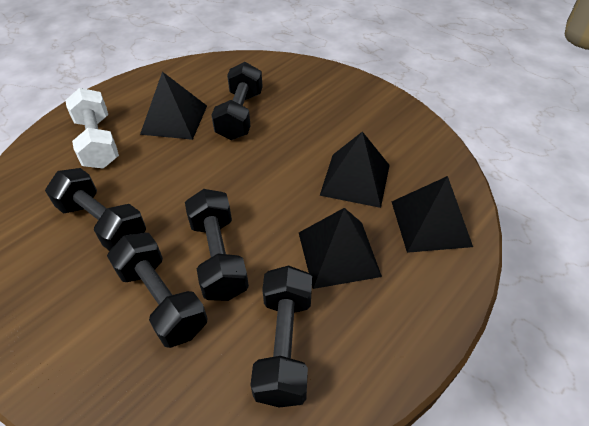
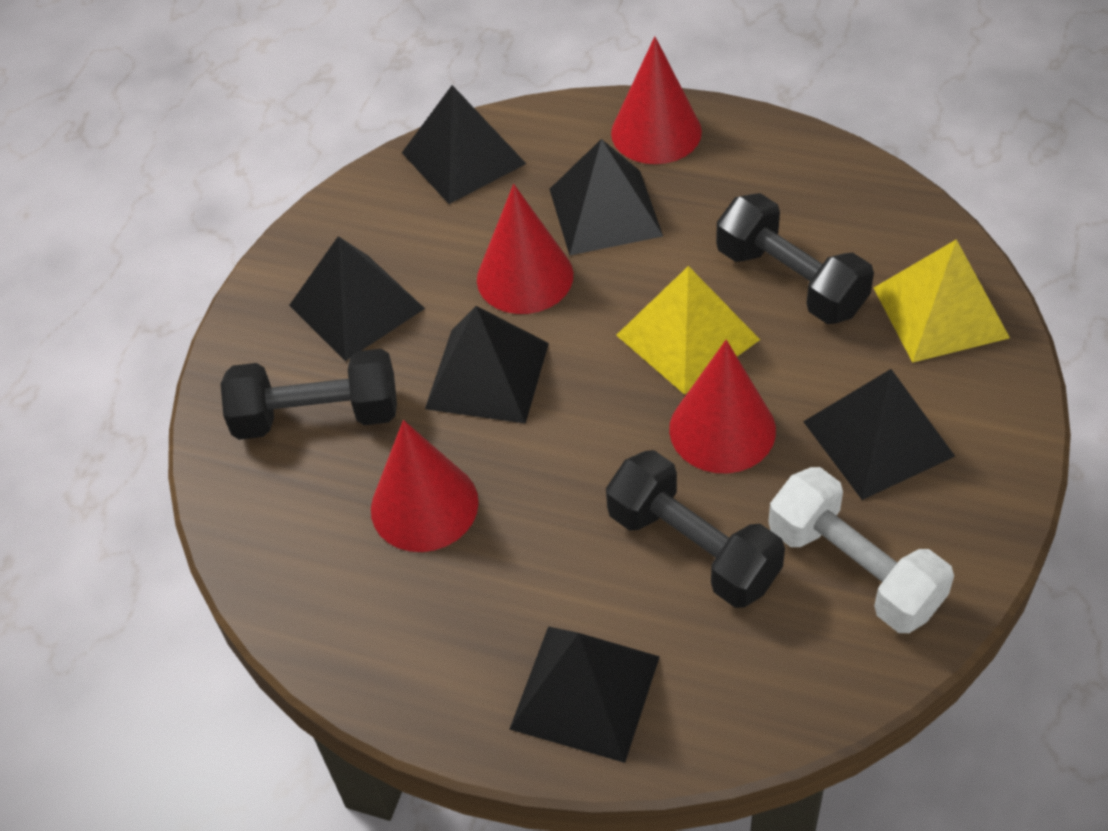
black dumbbell: 5 -> 3
black pyramid: 4 -> 6
red cone: 0 -> 4
yellow pyramid: 0 -> 2

